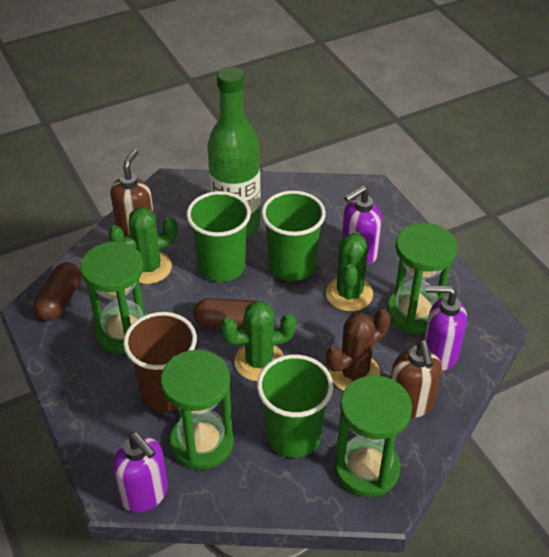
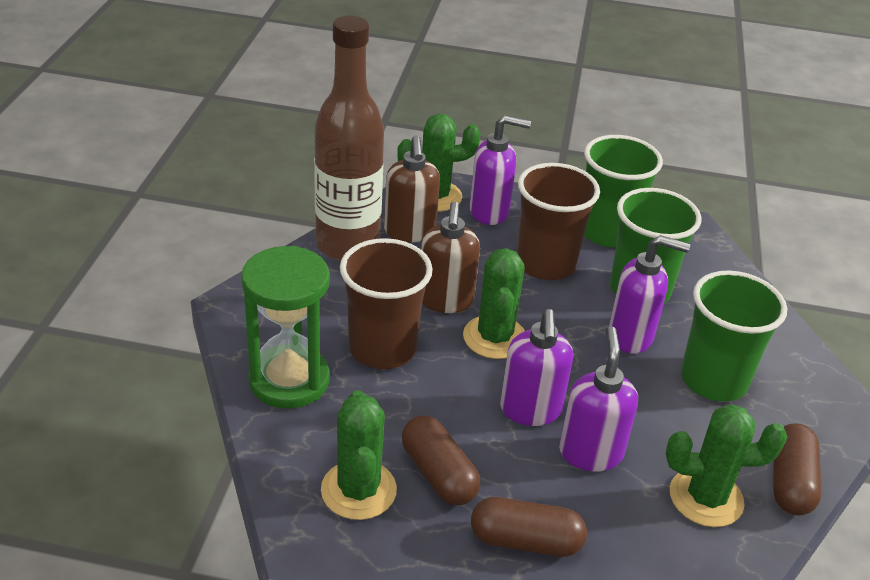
brown bottle: 0 -> 1
brown cactus: 1 -> 0
brown capsule: 2 -> 3
brown cup: 1 -> 2
green bottle: 1 -> 0
green cactus: 3 -> 4
green hourglass: 4 -> 1
purple soap dispenser: 3 -> 4

